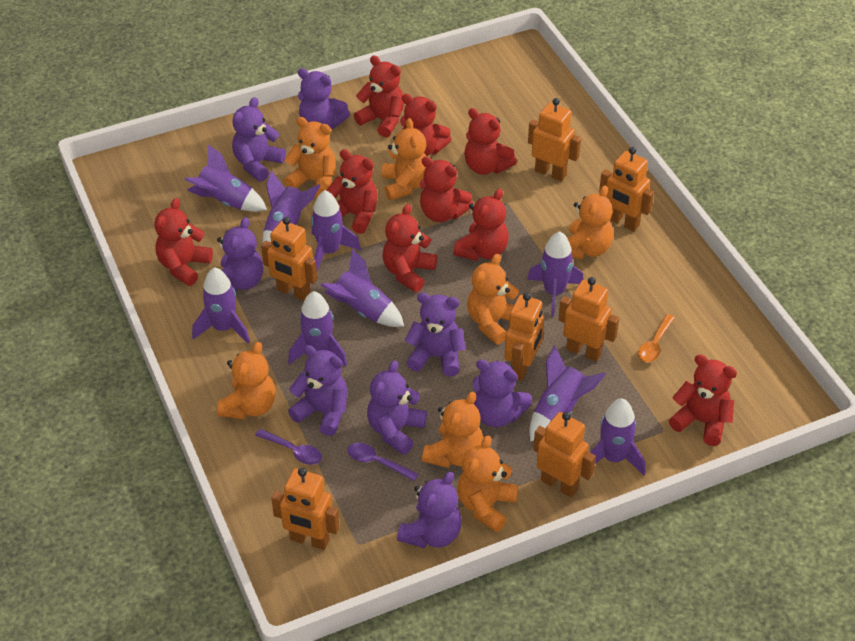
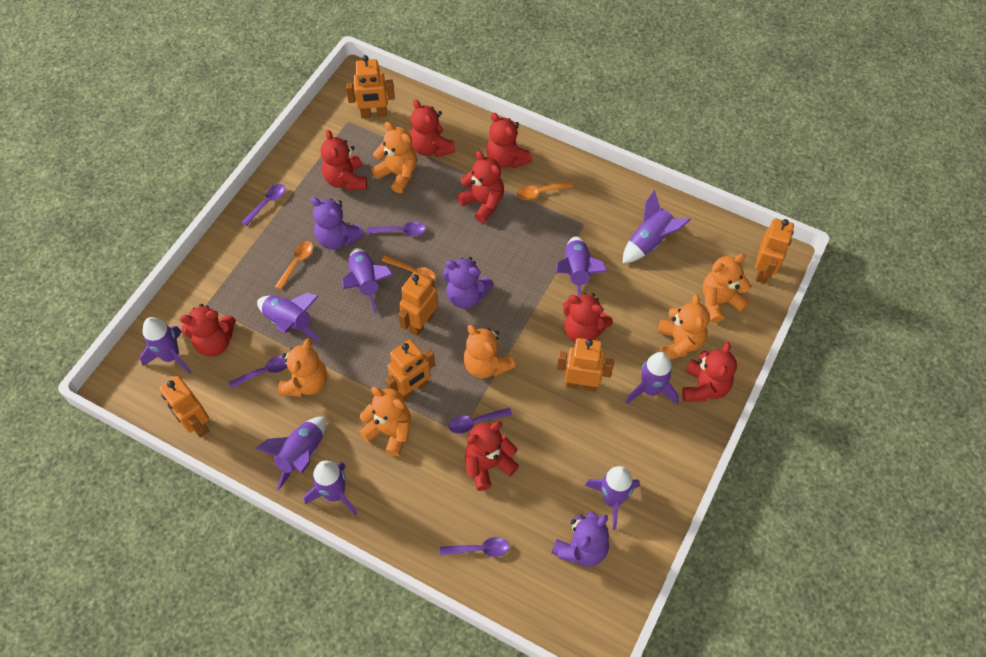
orange robot: 7 -> 6
orange spoon: 1 -> 3
orange teddy bear: 7 -> 6
purple spoon: 2 -> 5
purple teddy bear: 8 -> 3
red teddy bear: 9 -> 8

